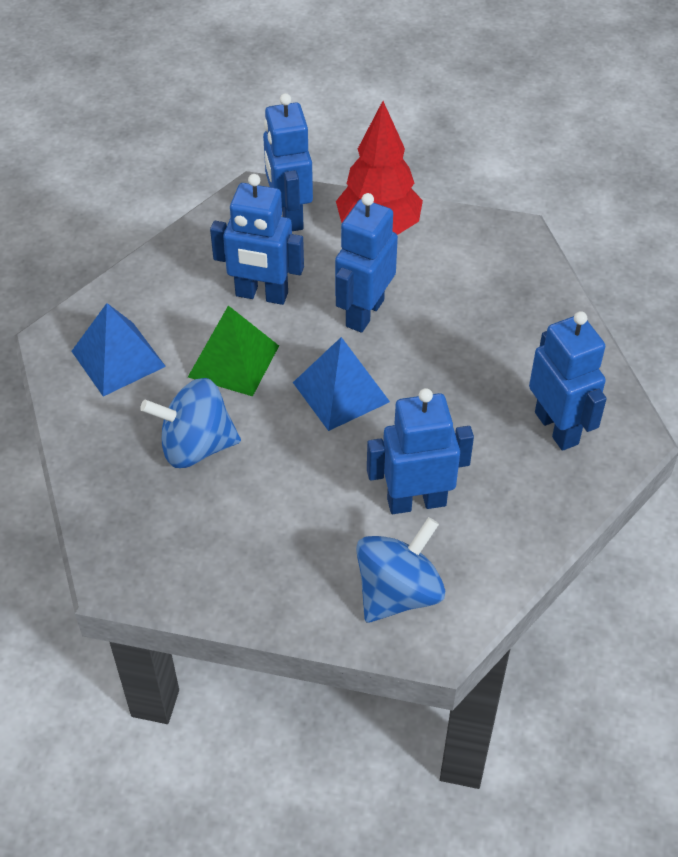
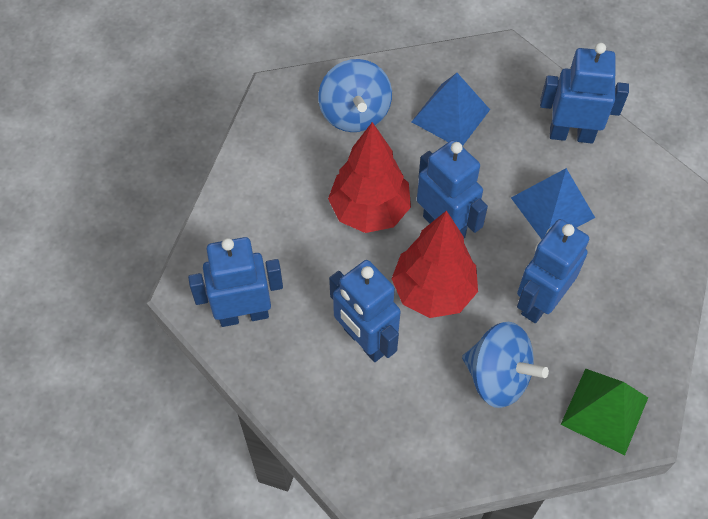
red tree: 1 -> 2

